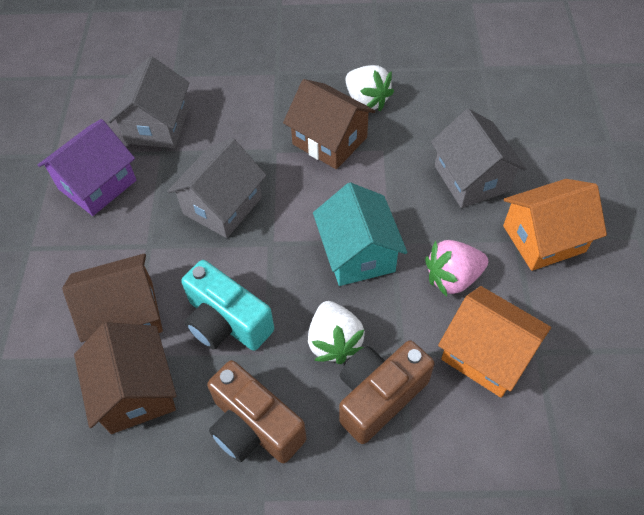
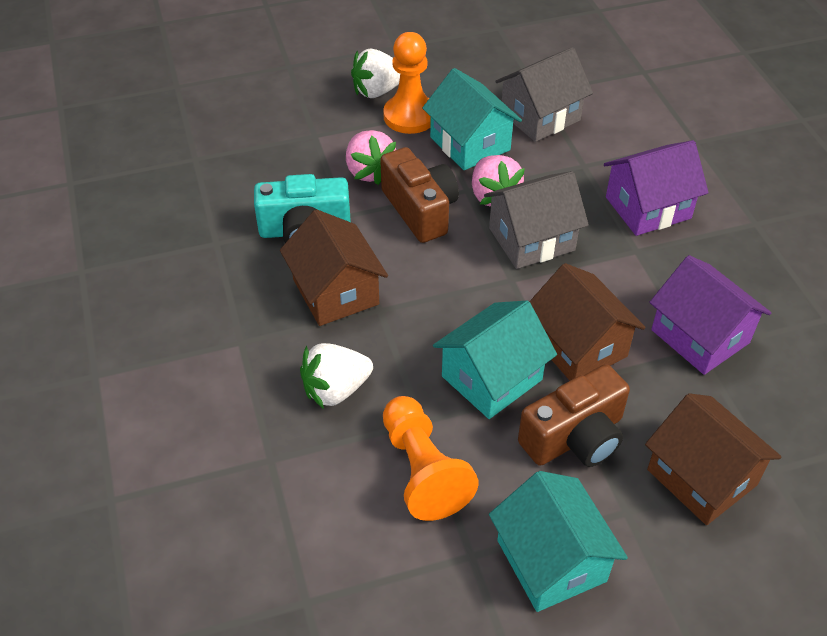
grey house: 3 -> 2
orange house: 2 -> 0
orange pawn: 0 -> 2
pink strawberry: 1 -> 2
purple house: 1 -> 2
turquoise house: 1 -> 3

